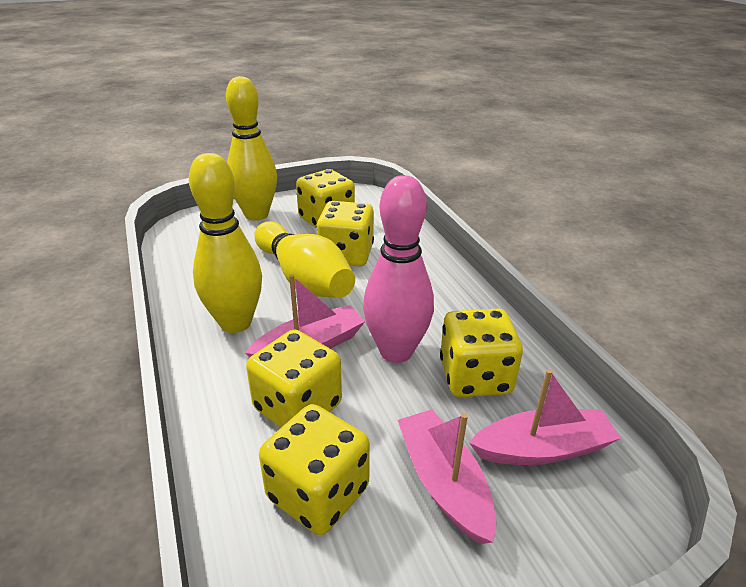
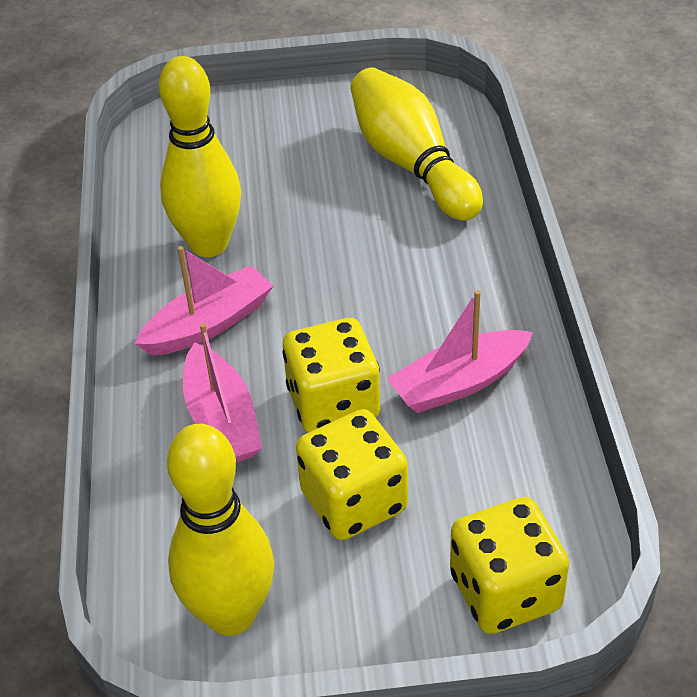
pink bowling pin: 1 -> 0
yellow dice: 5 -> 3

